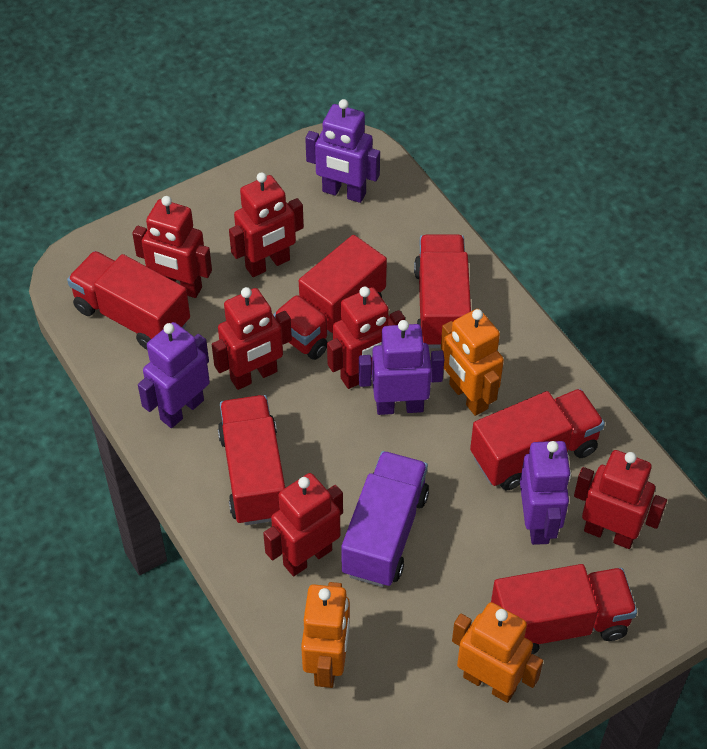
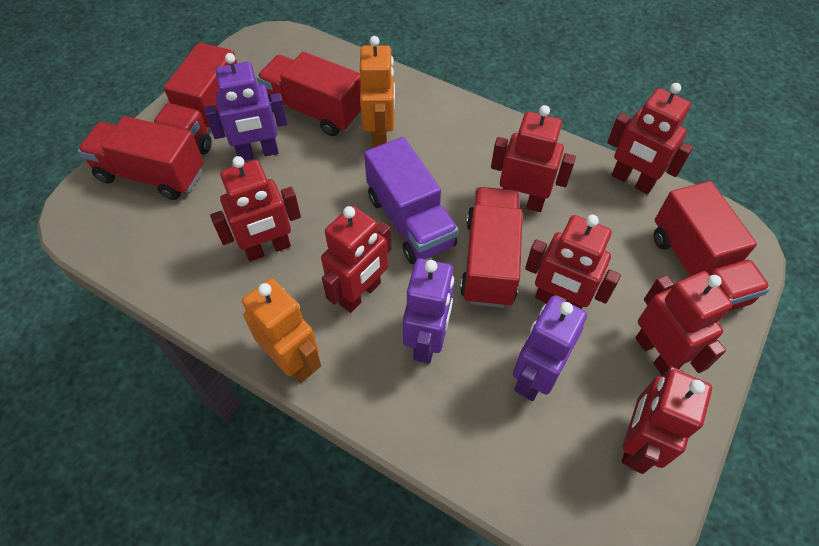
orange robot: 3 -> 2
purple robot: 4 -> 3
red robot: 6 -> 7
red truck: 6 -> 5

